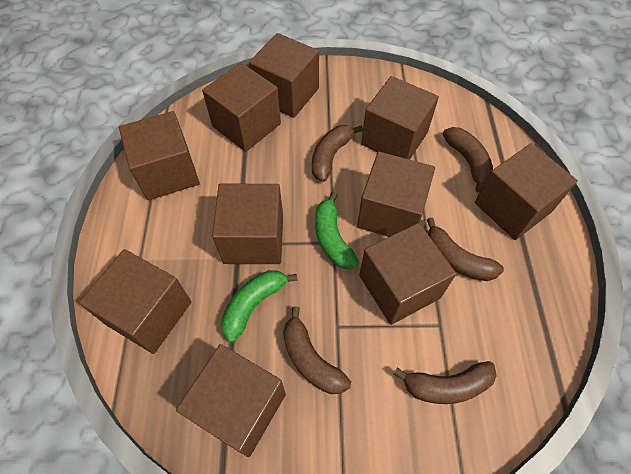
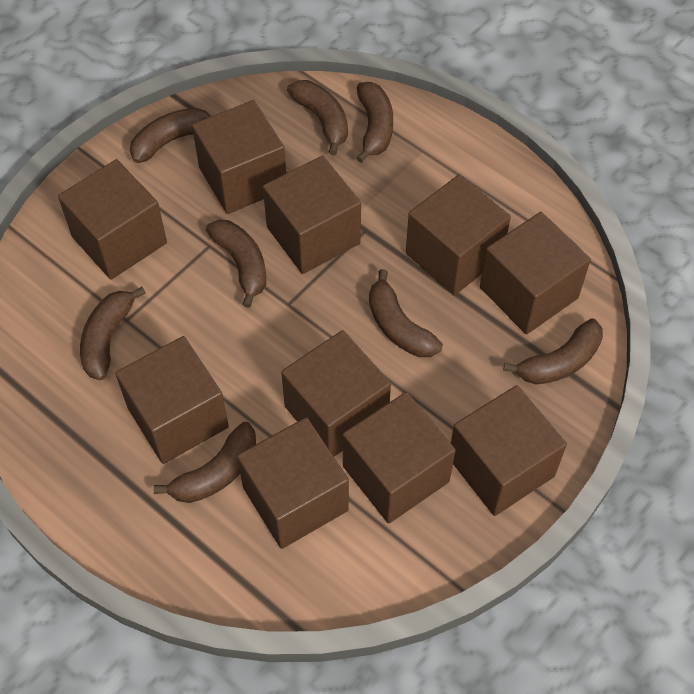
brown banana: 5 -> 8
green banana: 2 -> 0

